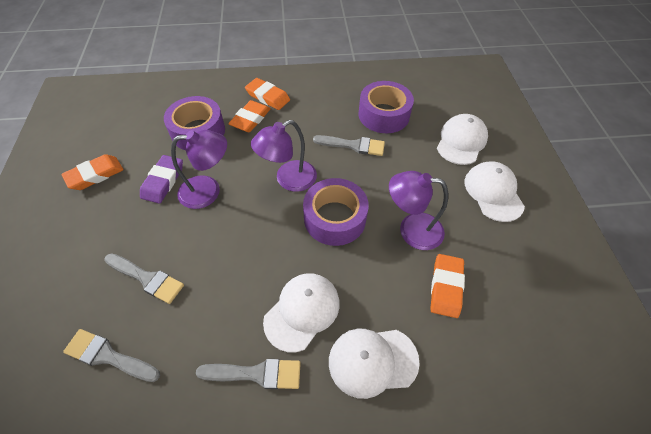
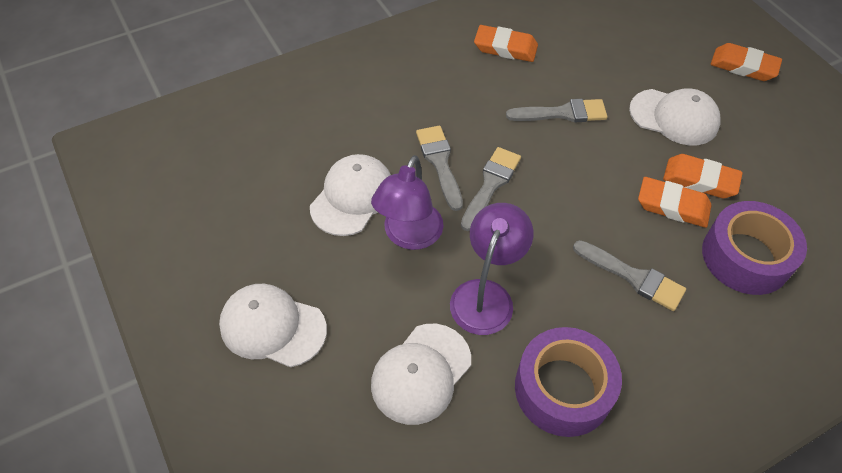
purple eraser: 1 -> 0
purple lamp: 3 -> 2
purple tape: 3 -> 2

